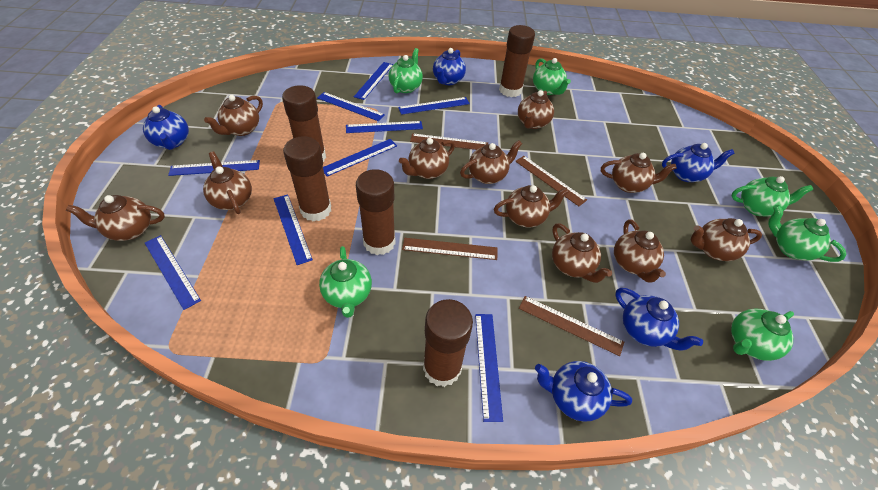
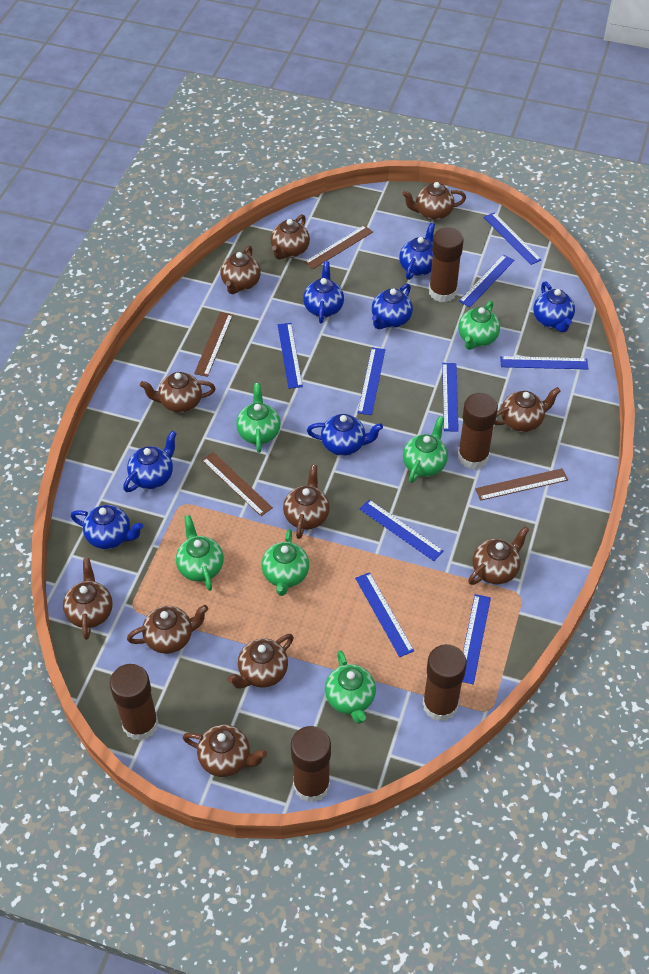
blue teapot: 5 -> 7

